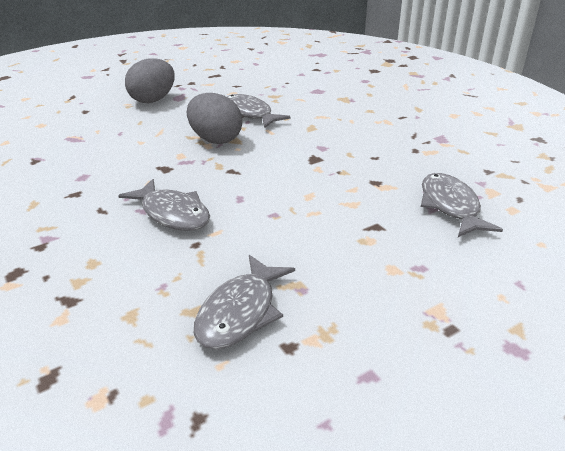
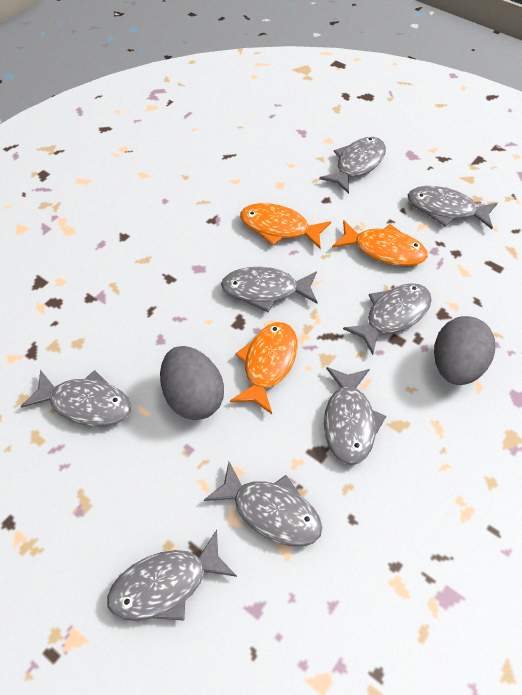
grey fish: 4 -> 8
orange fish: 0 -> 3

